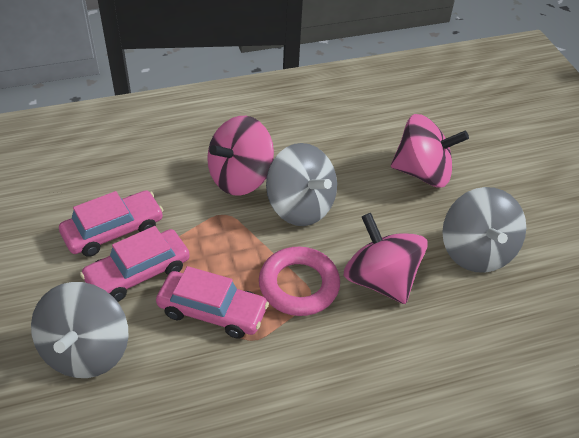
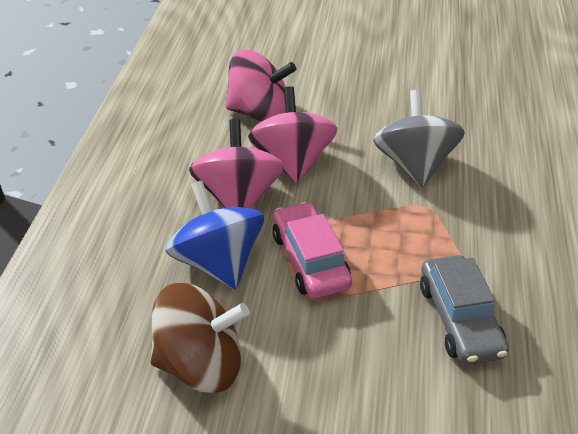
blue spinning top: 0 -> 1
brown spinning top: 0 -> 1
grey car: 0 -> 1
grey spinning top: 3 -> 1
pink car: 3 -> 1
pink ring: 1 -> 0

